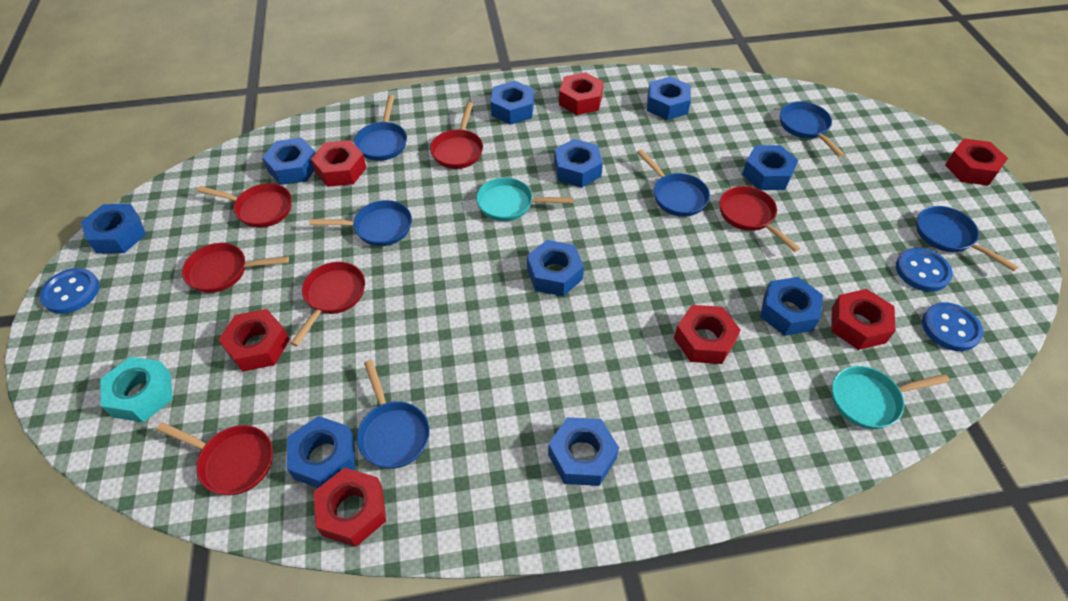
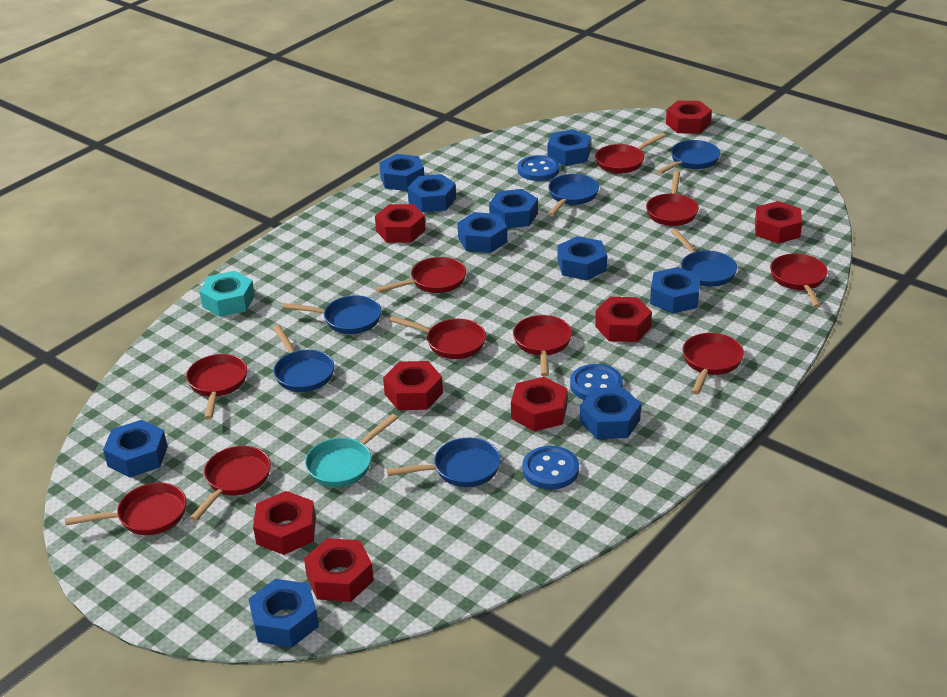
red nut: 7 -> 8
red pan: 6 -> 10
turquoise pan: 2 -> 1

